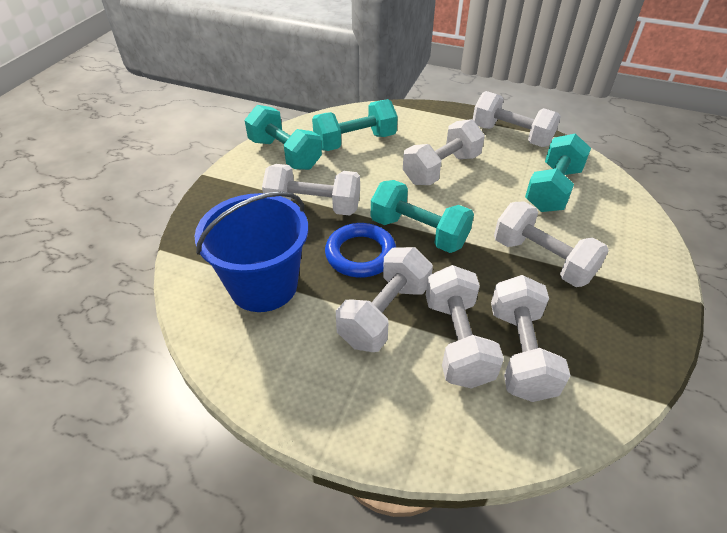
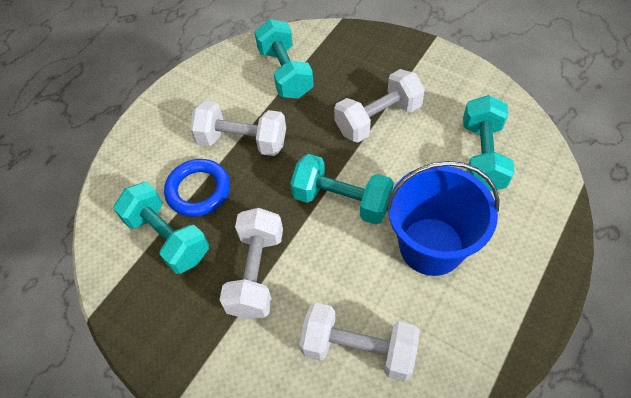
white dumbbell: 7 -> 4

